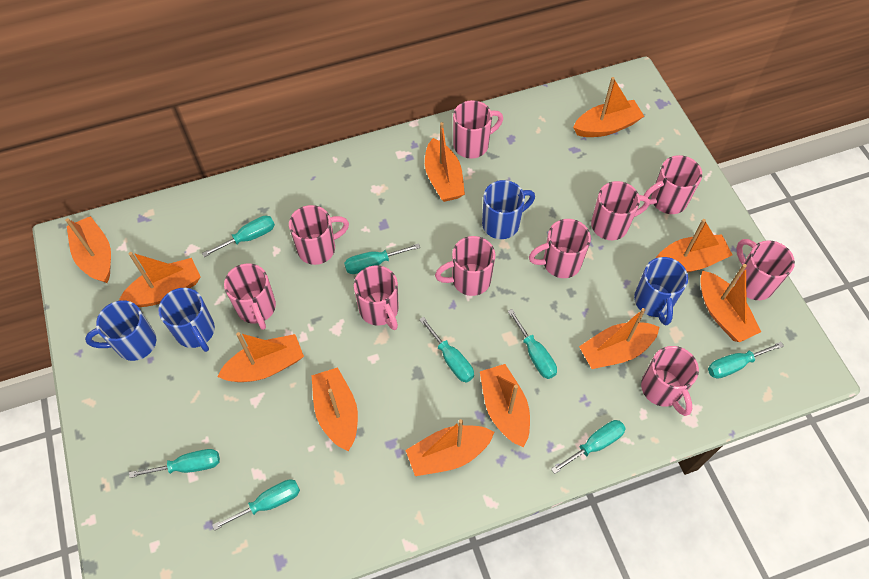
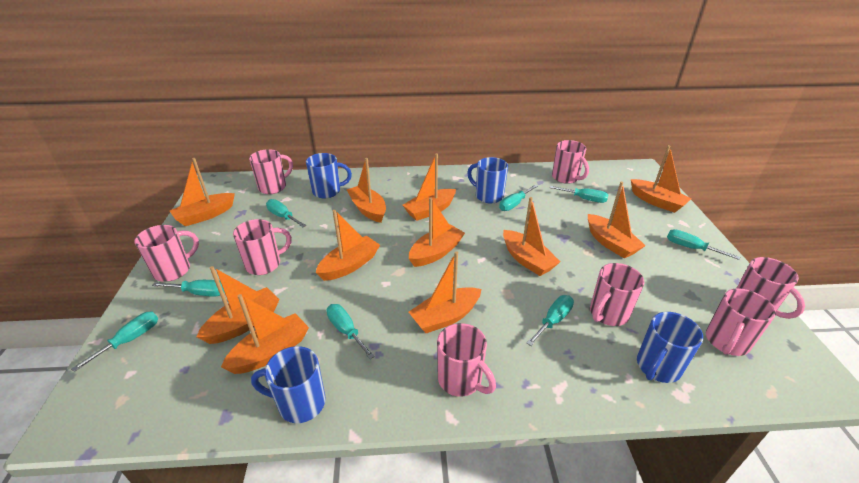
pink mug: 10 -> 8

